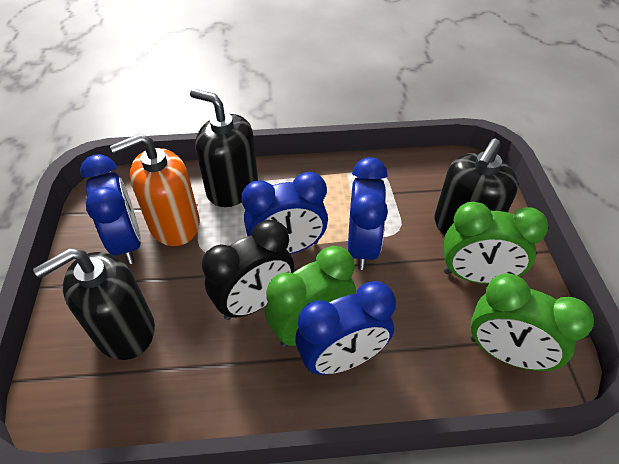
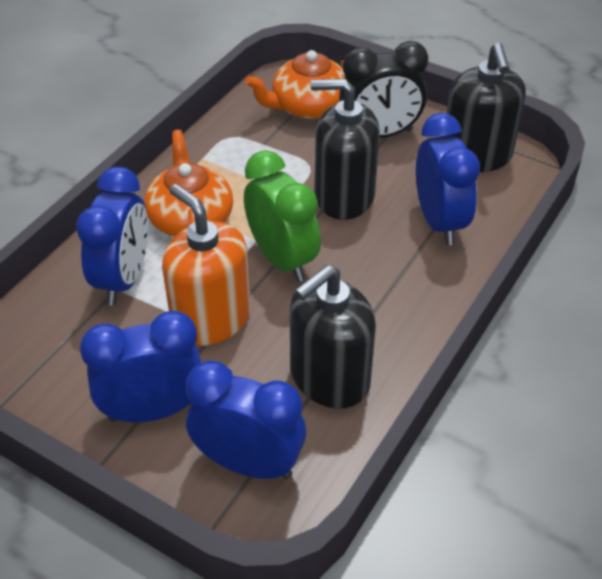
green clock: 3 -> 1
orange teapot: 0 -> 2

